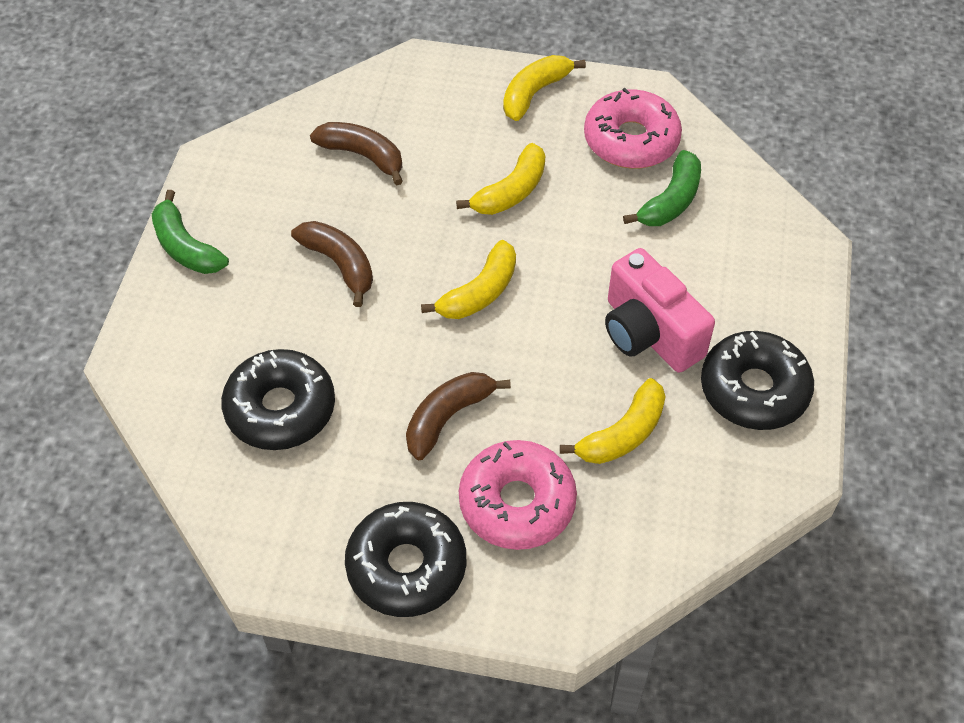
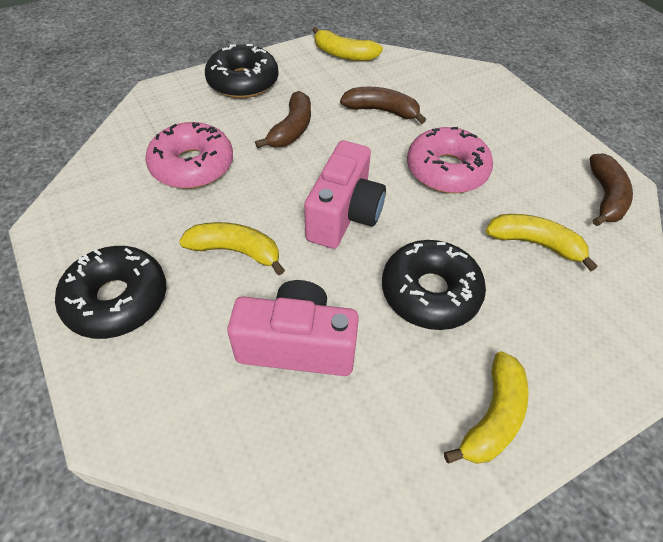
green banana: 2 -> 0
pink camera: 1 -> 2

